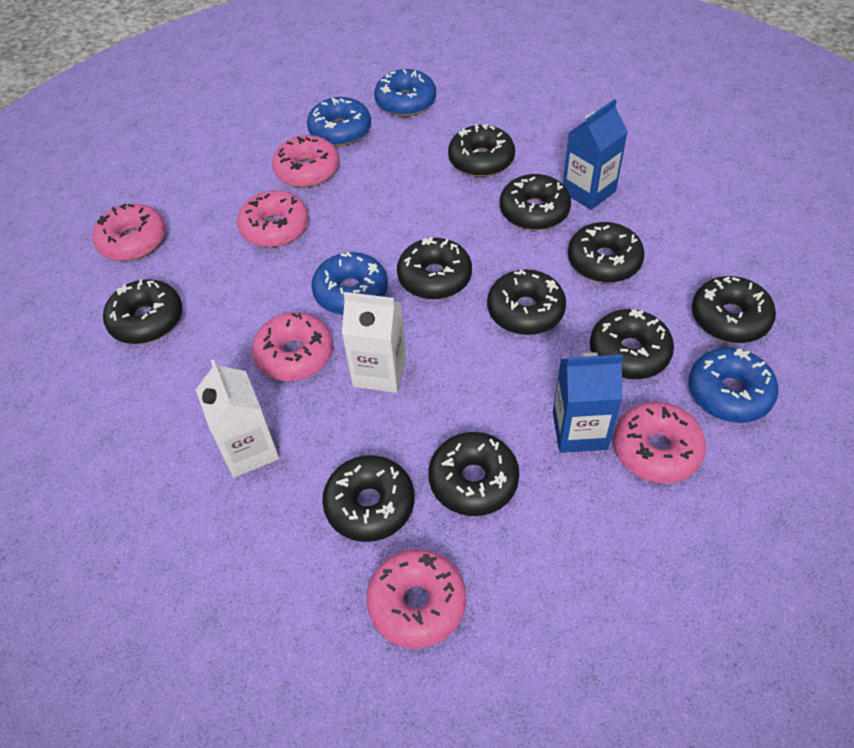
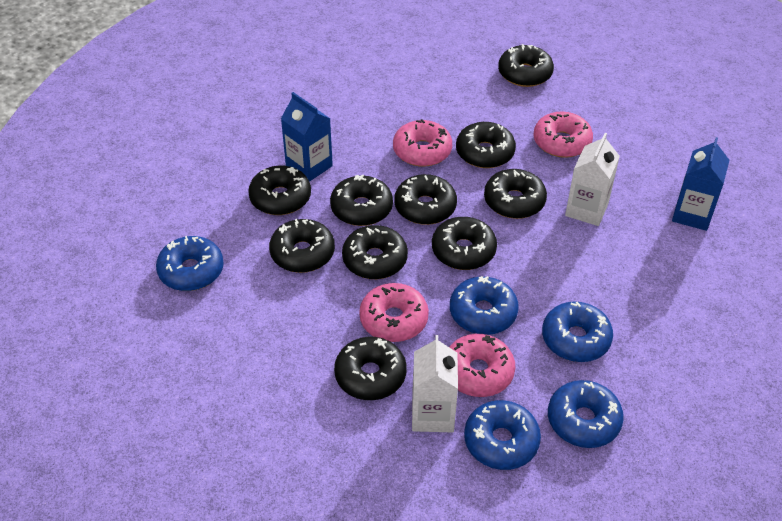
blue donut: 4 -> 5
pink donut: 6 -> 4

